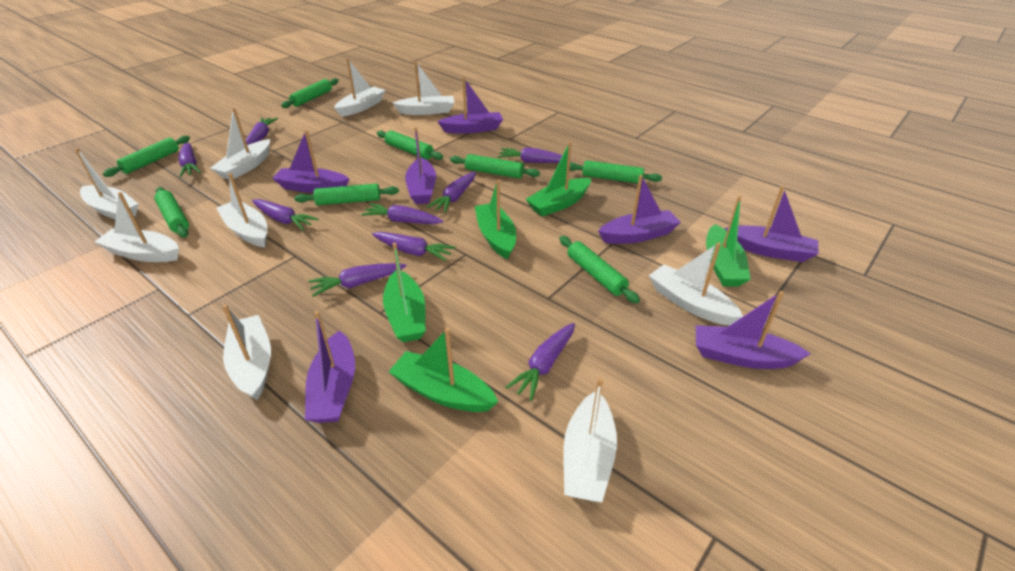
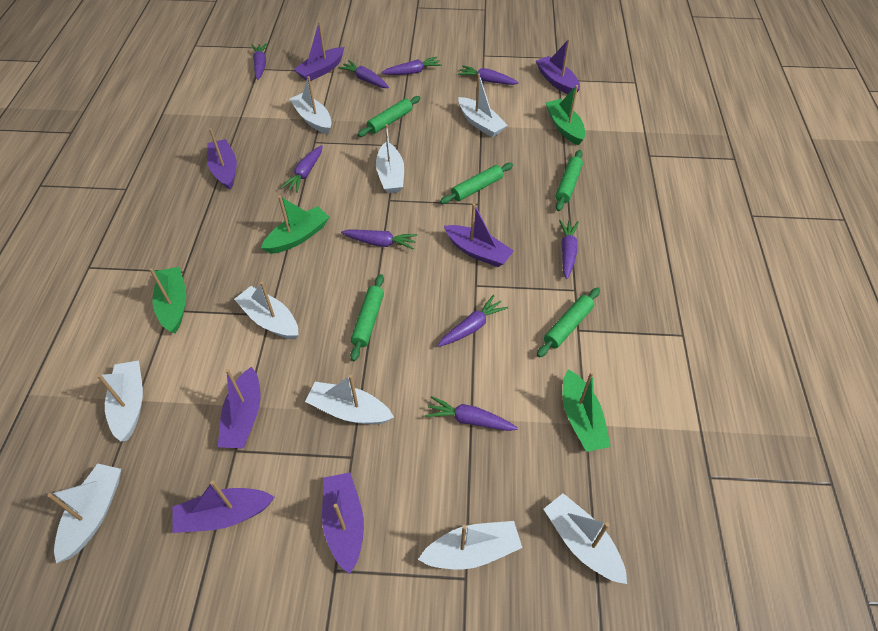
green boat: 5 -> 4
green rolling pin: 8 -> 5

